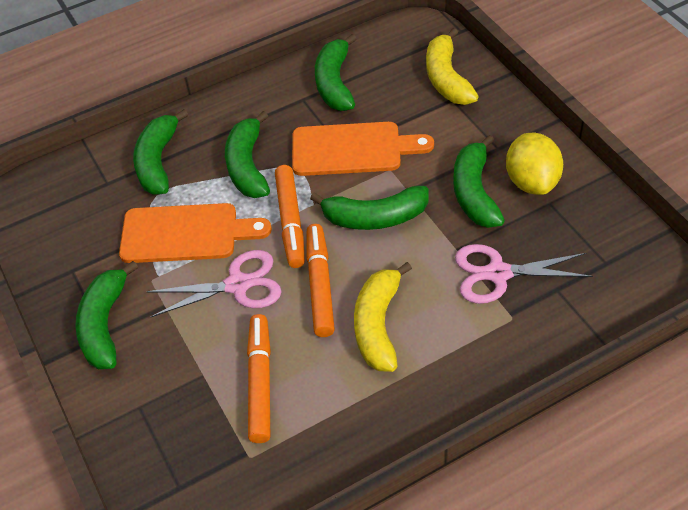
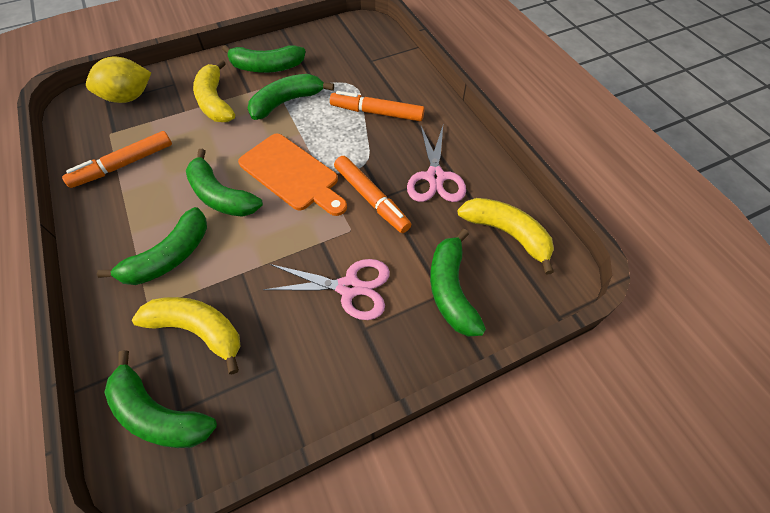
orange cutting board: 2 -> 1
yellow banana: 2 -> 3

